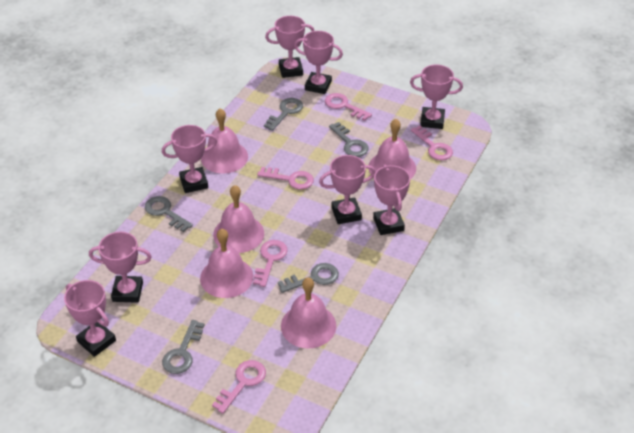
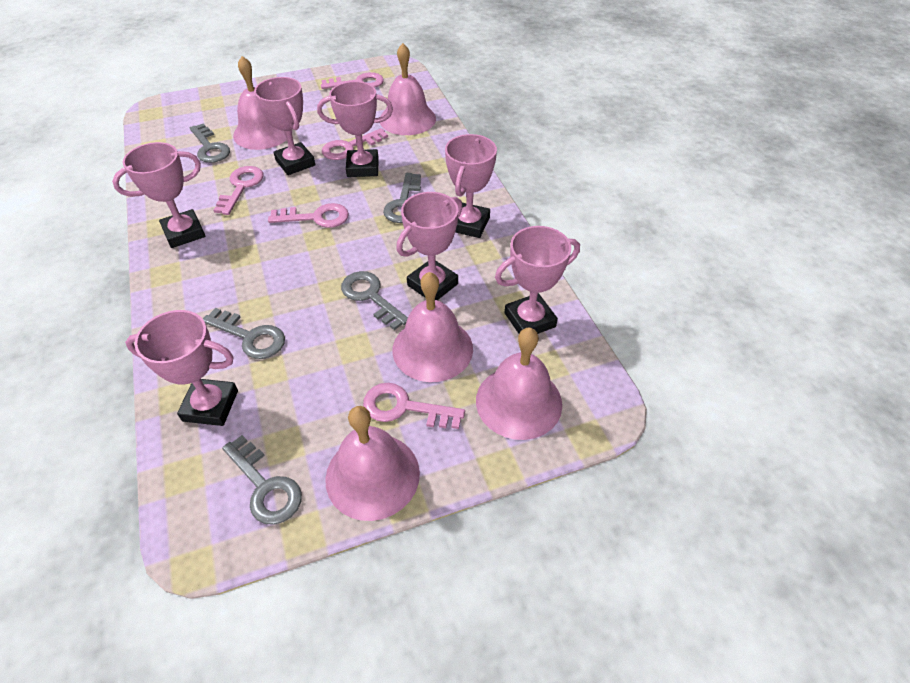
pink trophy: 8 -> 7

